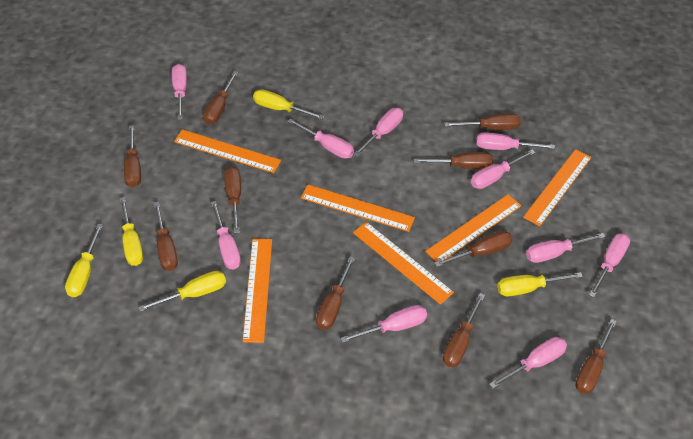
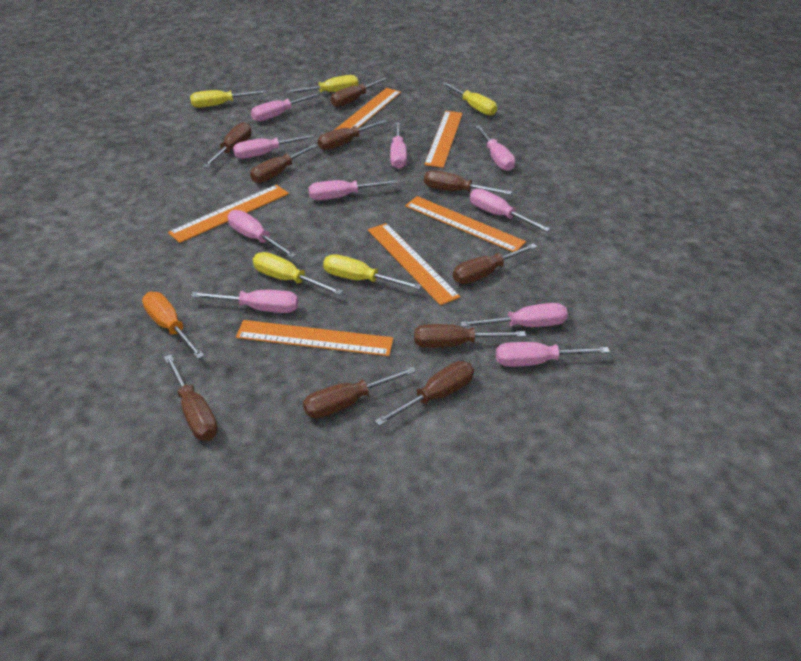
orange screwdriver: 0 -> 1

